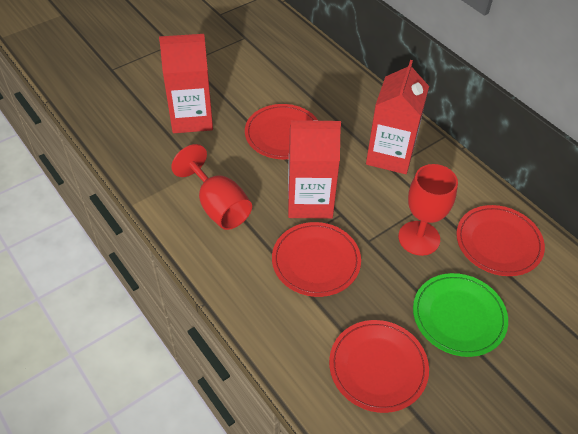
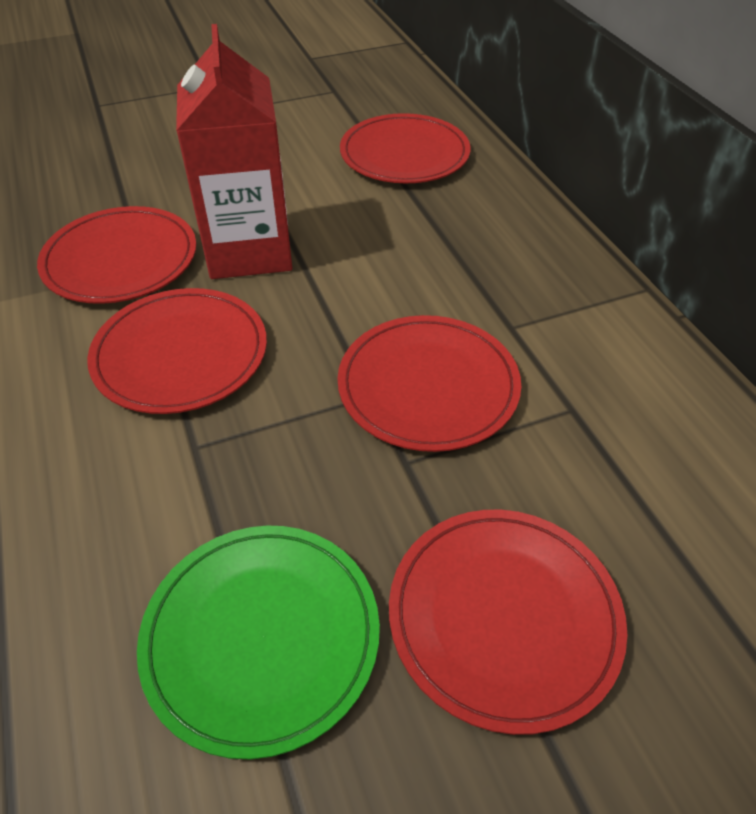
red carton: 3 -> 1
red goblet: 2 -> 0
red plate: 4 -> 5

